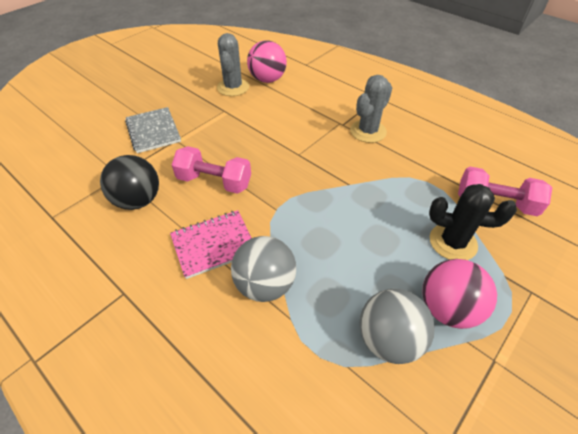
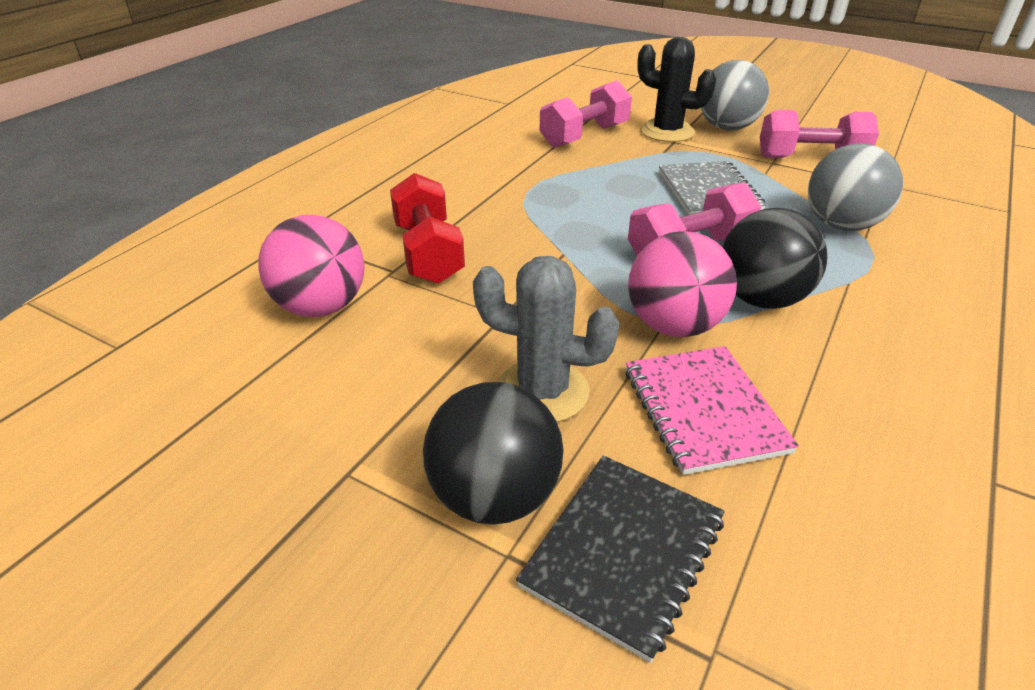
black ball: 1 -> 2
black notebook: 0 -> 1
grey cactus: 2 -> 1
pink dumbbell: 2 -> 3
red dumbbell: 0 -> 1

